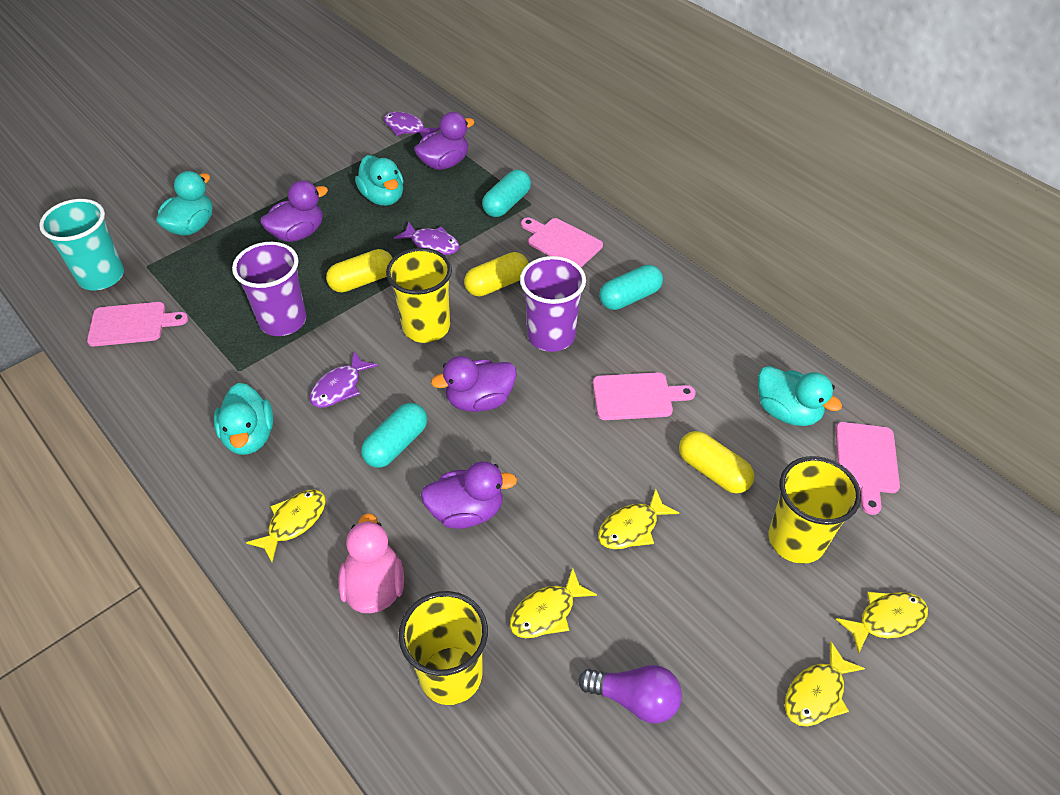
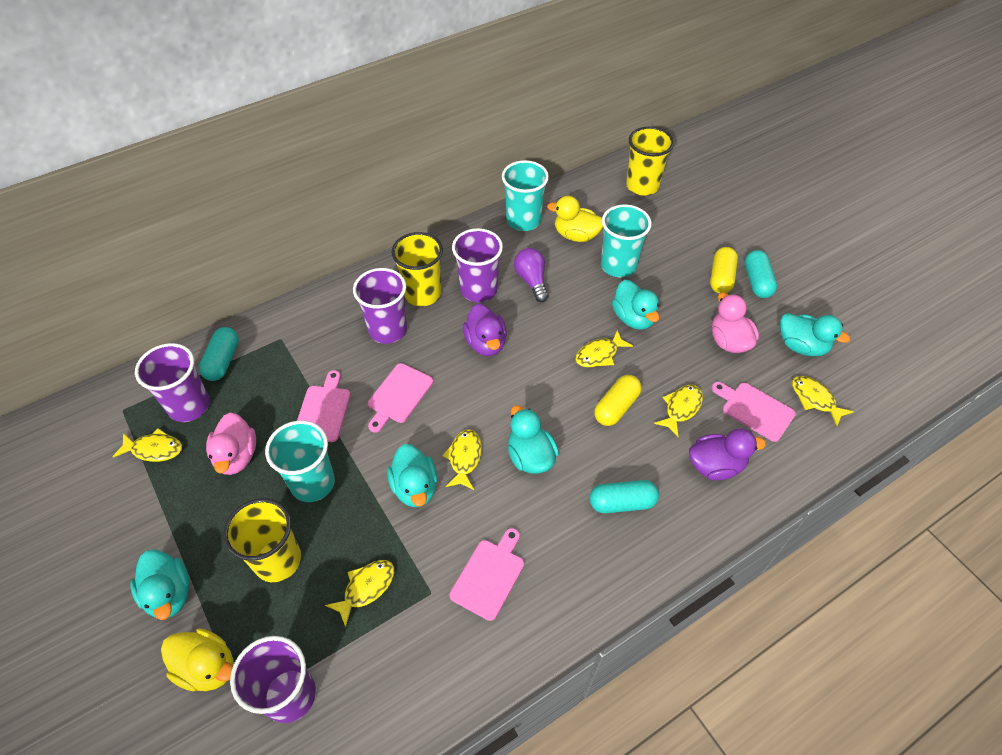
pink duck: 1 -> 2
purple cup: 2 -> 4
purple duck: 4 -> 2
purple fish: 3 -> 0
turquoise cup: 1 -> 3
turquoise duck: 4 -> 5
yellow capsule: 3 -> 2
yellow duck: 0 -> 2
yellow fish: 5 -> 6

